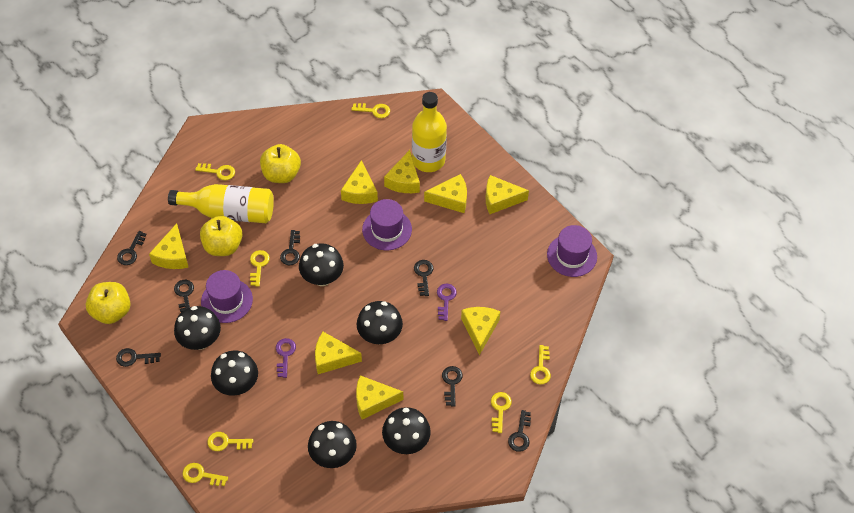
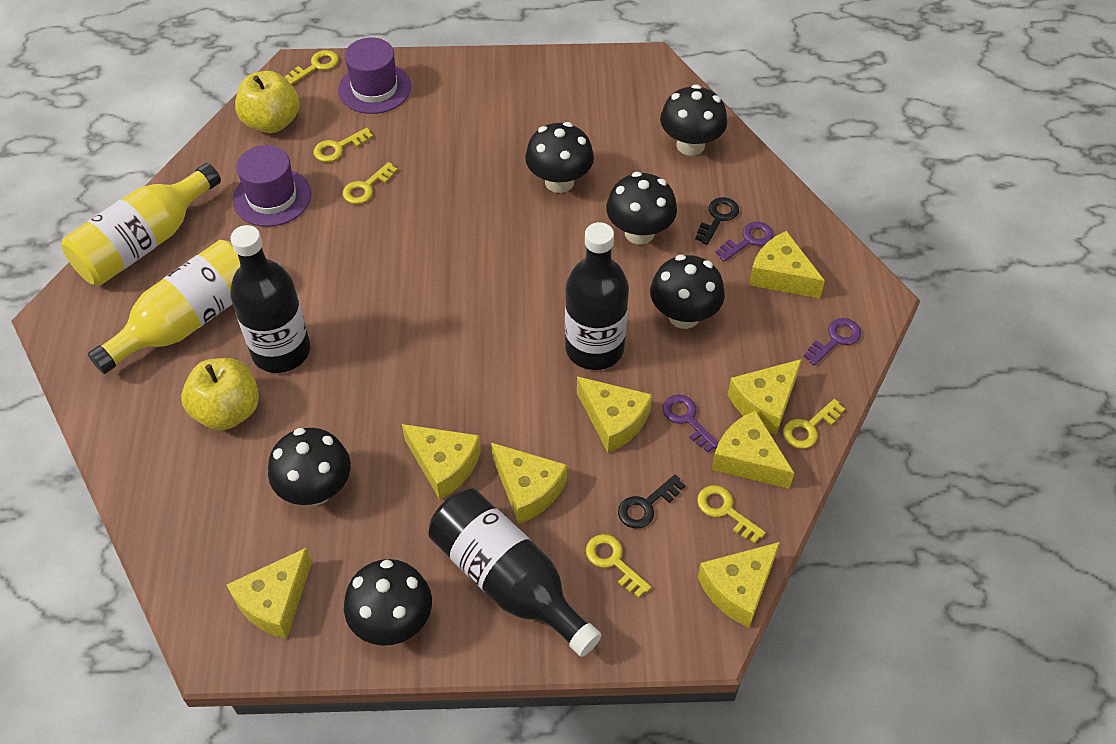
black bottle: 0 -> 3
black key: 7 -> 2
purple hat: 3 -> 2
purple key: 2 -> 3
yellow apple: 3 -> 2
yellow key: 7 -> 6

